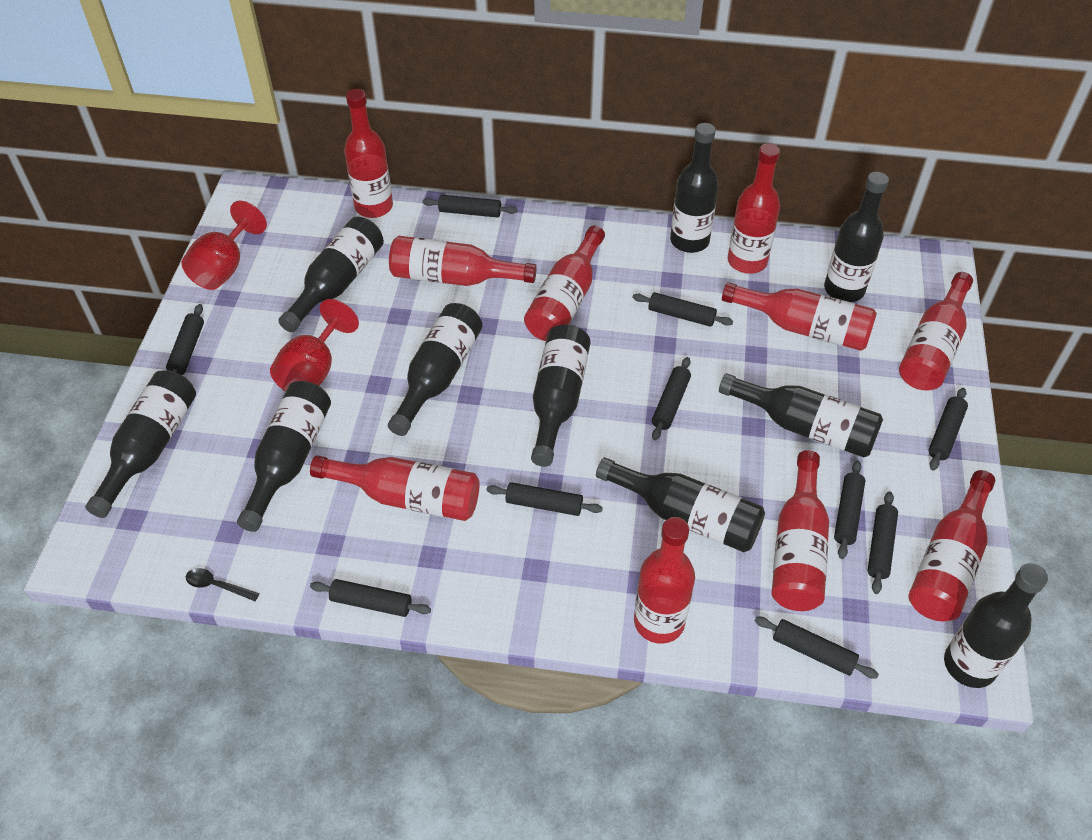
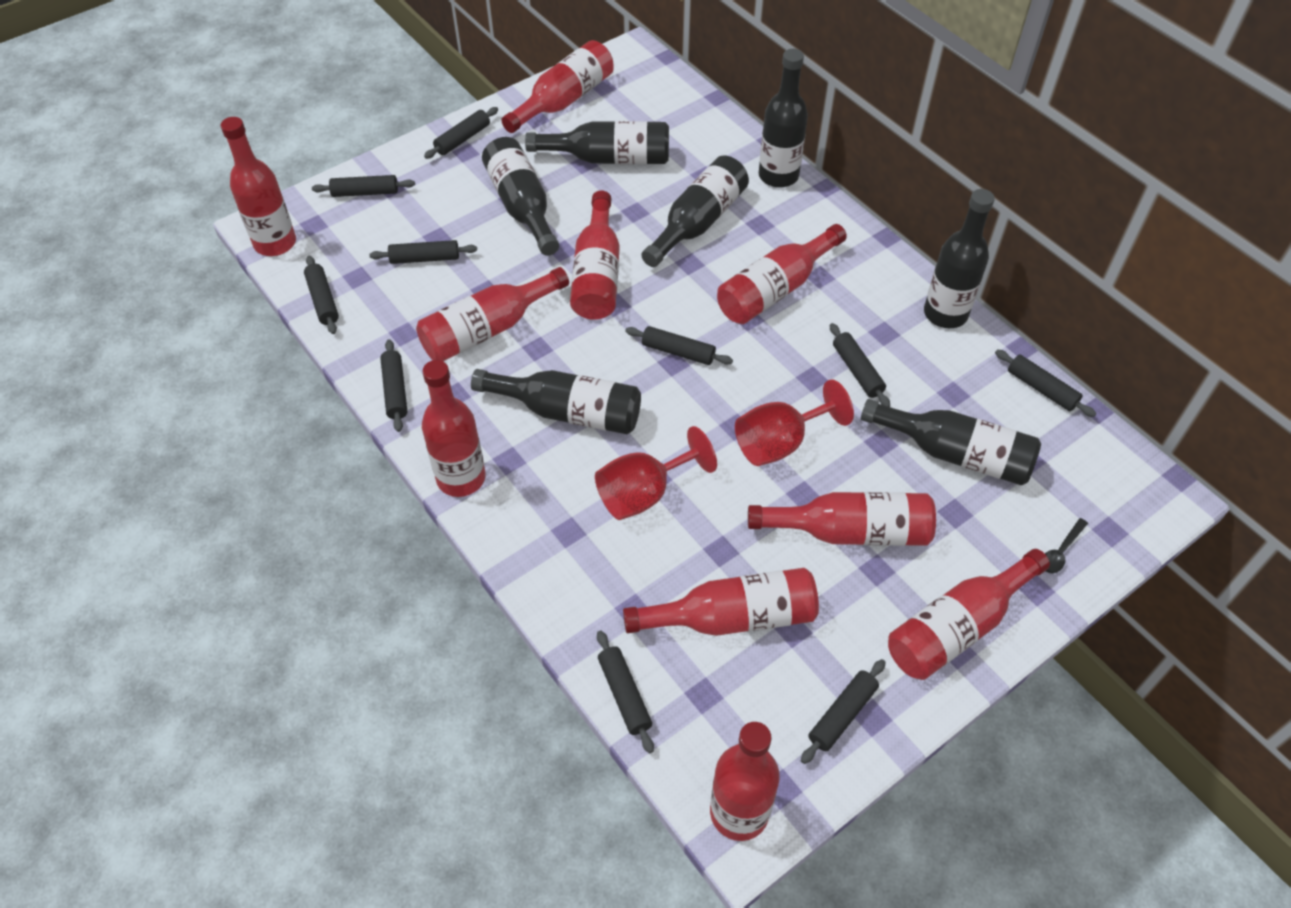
black bottle: 10 -> 7

